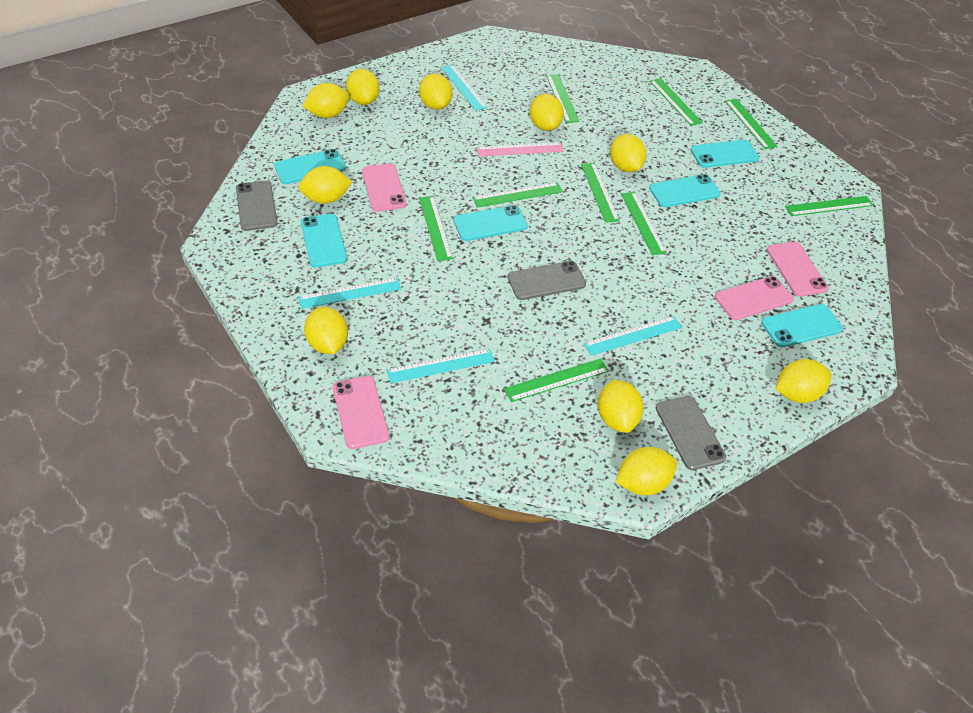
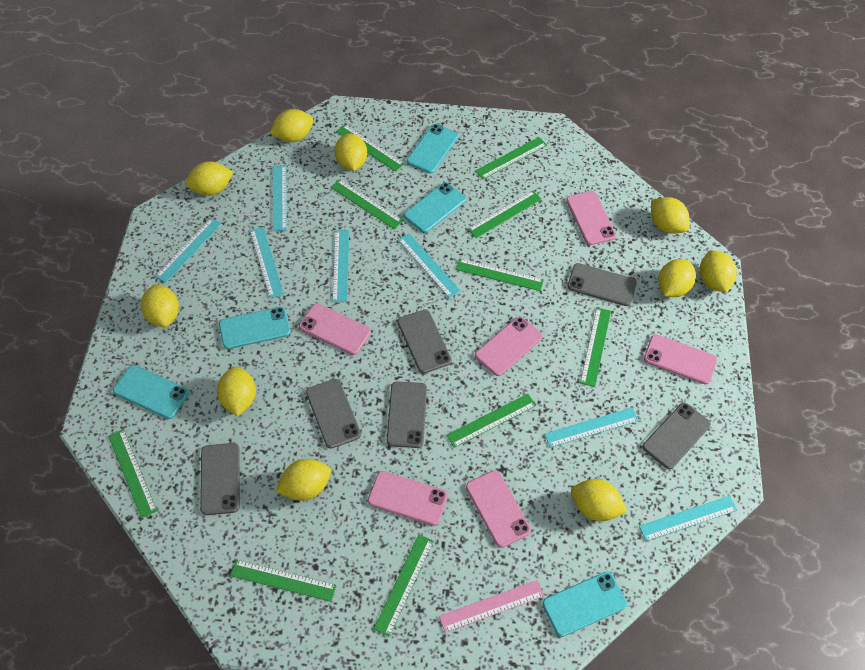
green ruler: 9 -> 10
grey phone: 3 -> 6
pink phone: 4 -> 6
turquoise phone: 6 -> 5
turquoise ruler: 4 -> 7

